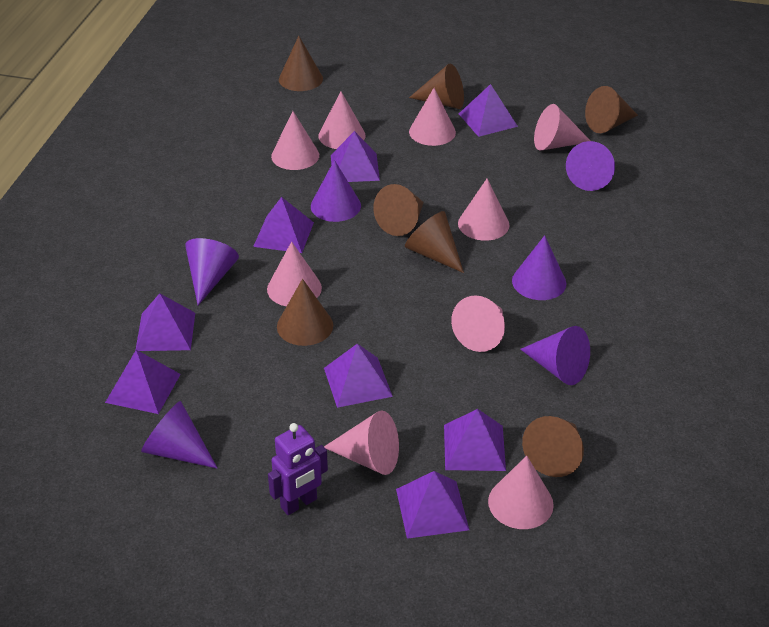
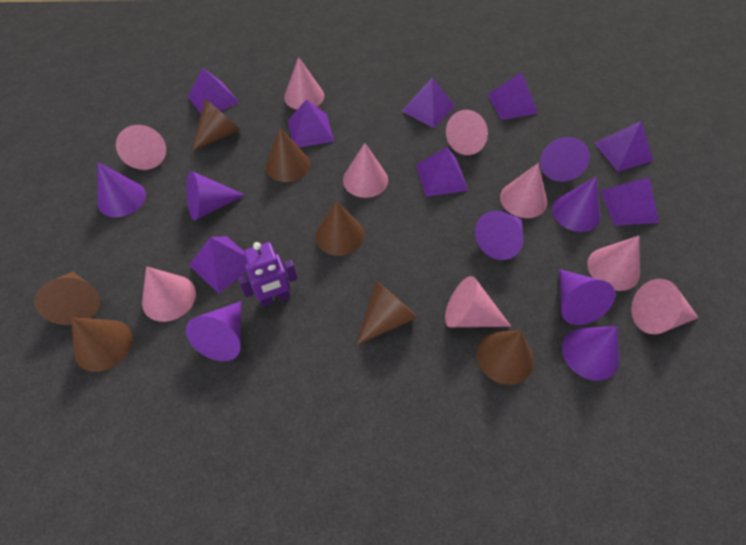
purple cone: 6 -> 8

